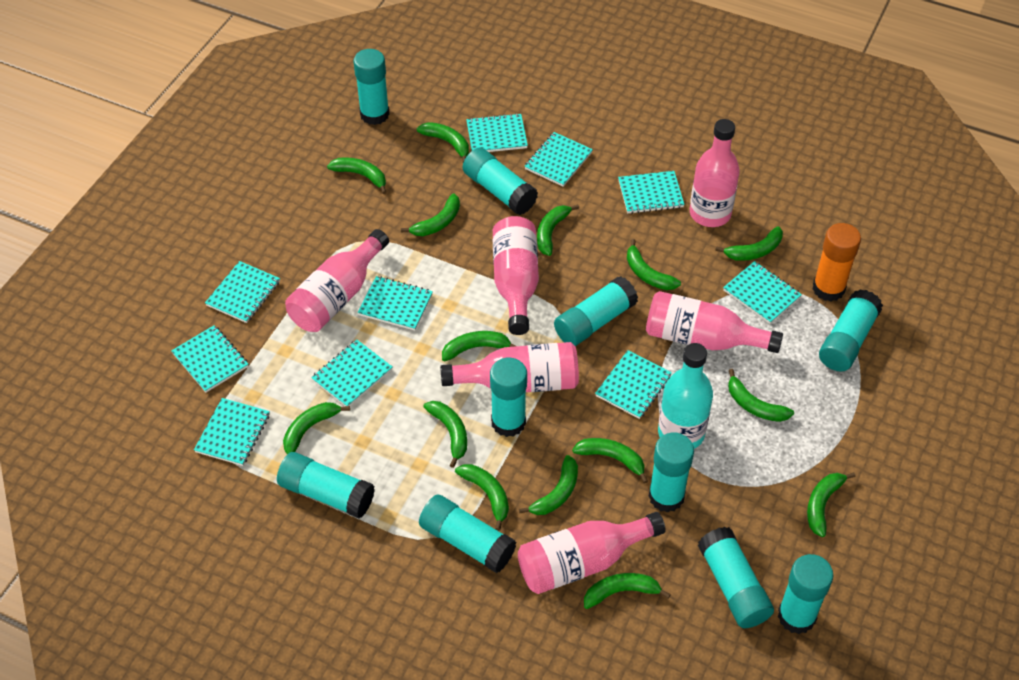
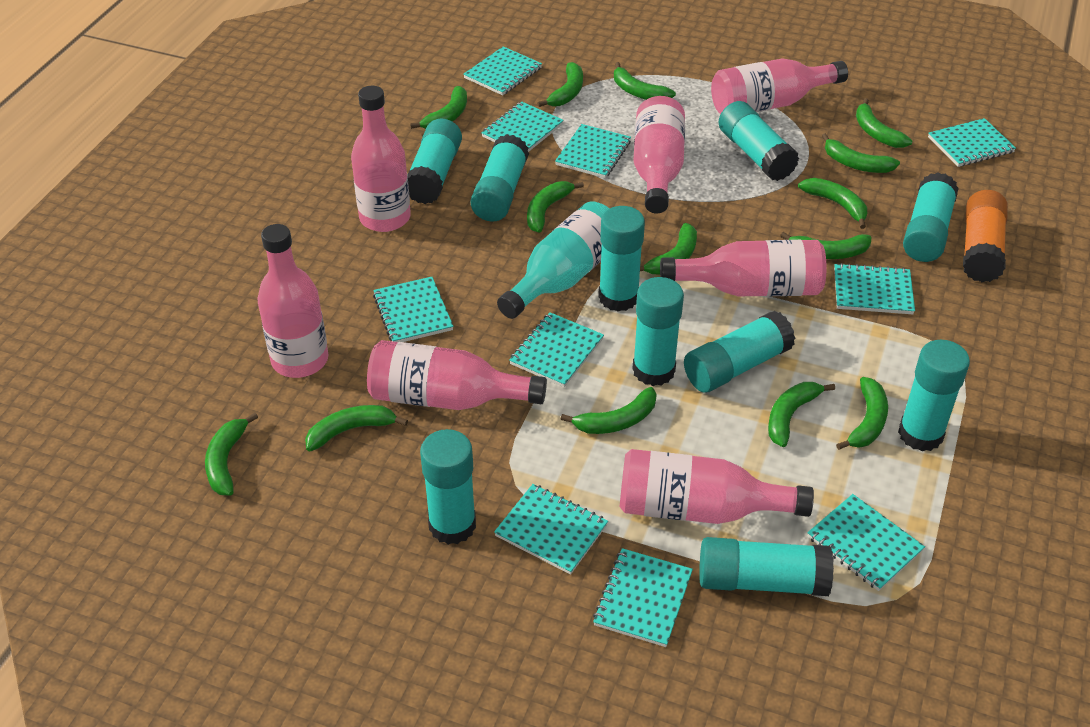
green banana: 15 -> 14
pink bottle: 6 -> 7

